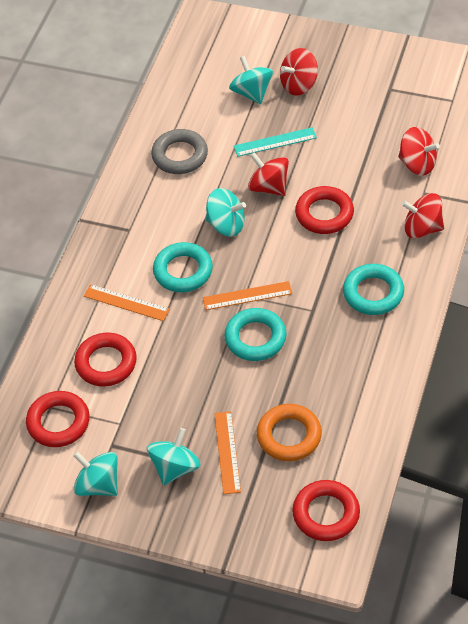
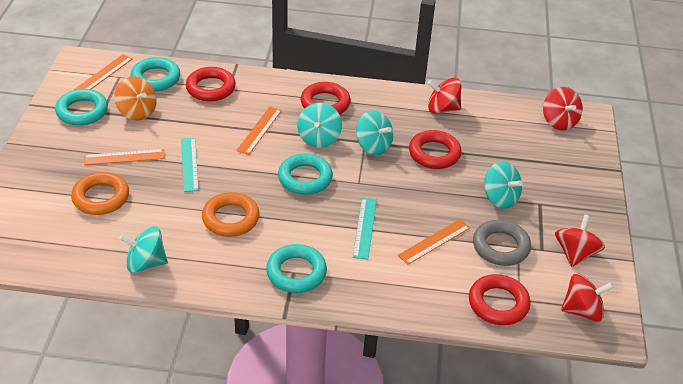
orange ring: 1 -> 2
orange ruler: 3 -> 4
orange spinning top: 0 -> 1
turquoise ring: 3 -> 4
turquoise ruler: 1 -> 2

